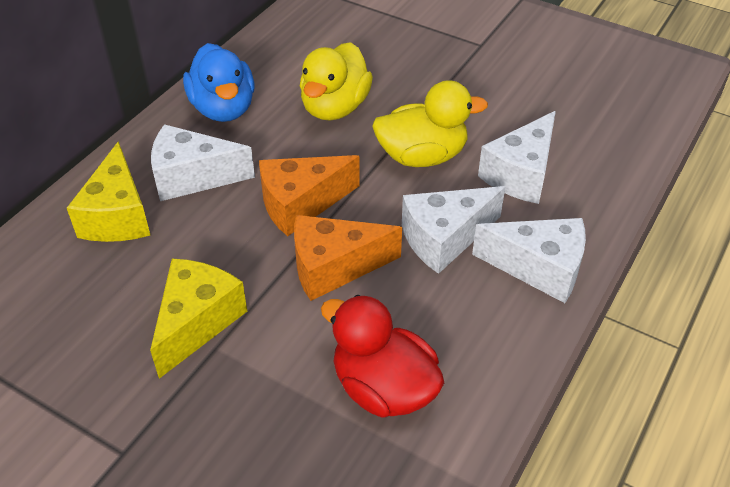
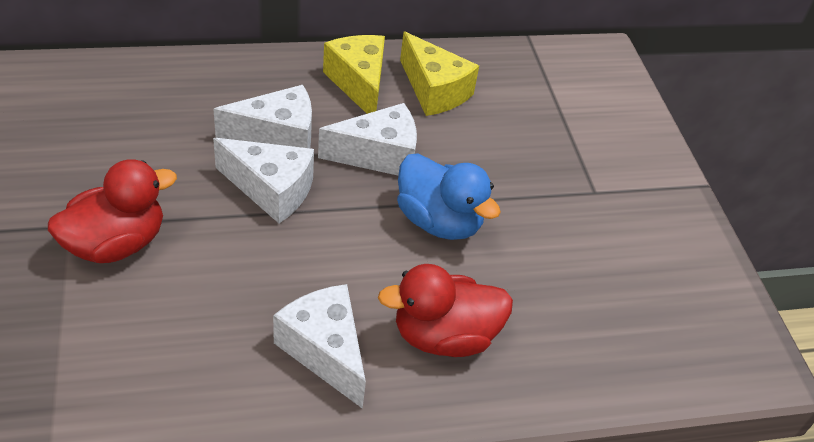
orange cheese: 2 -> 0
red duck: 1 -> 2
yellow duck: 2 -> 0

